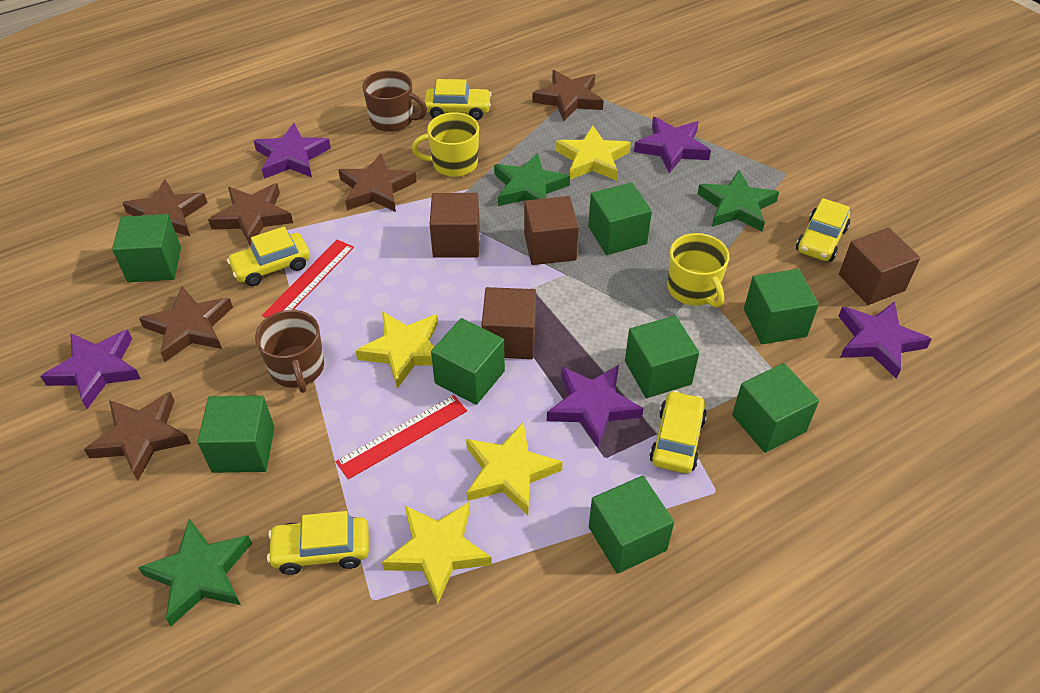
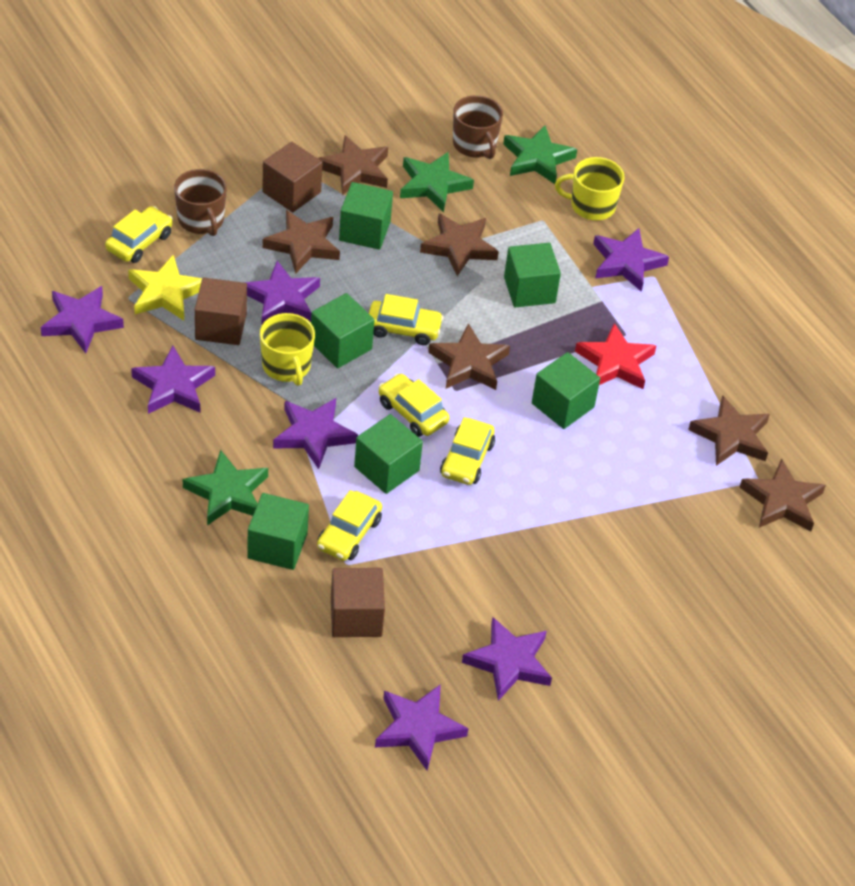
brown cube: 4 -> 3
green cube: 8 -> 6
purple star: 5 -> 7
red ruler: 2 -> 0
red star: 0 -> 1
yellow star: 4 -> 1

